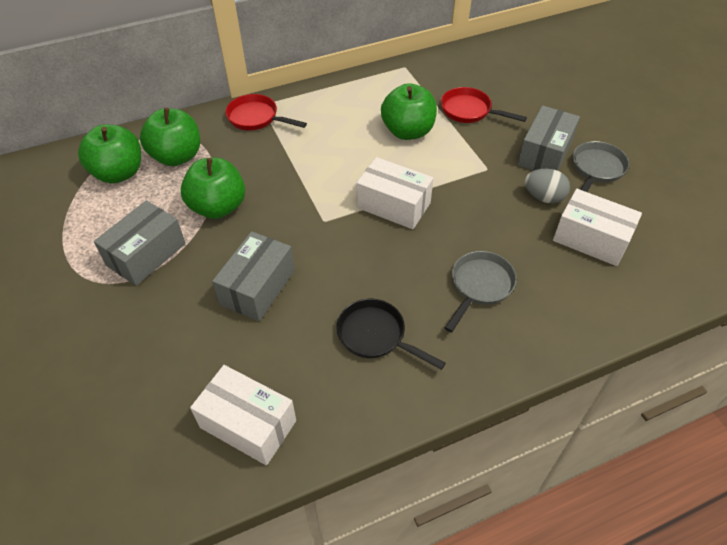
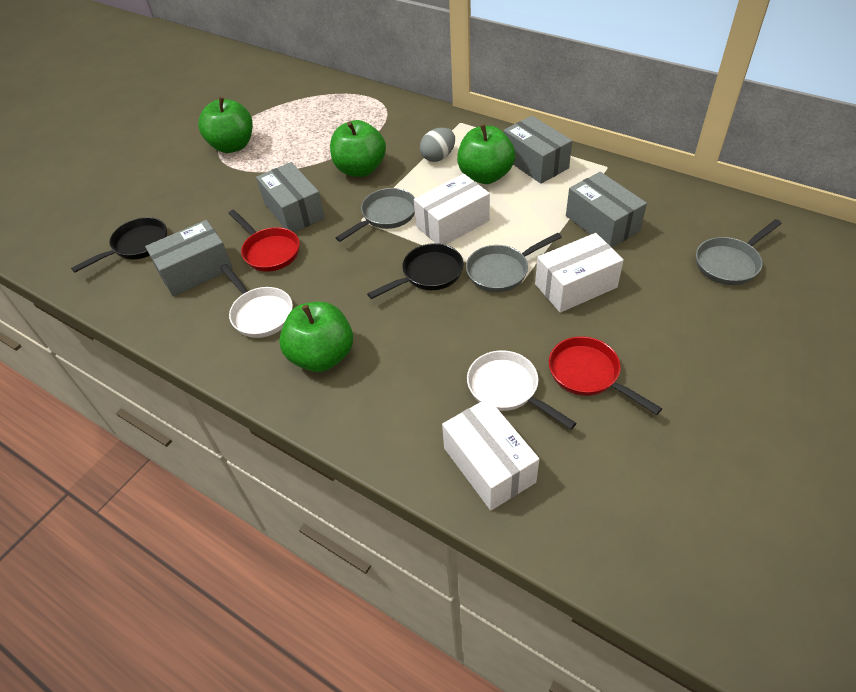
black pan: 1 -> 2
grey box: 3 -> 4
grey pan: 2 -> 3
white pan: 0 -> 2

